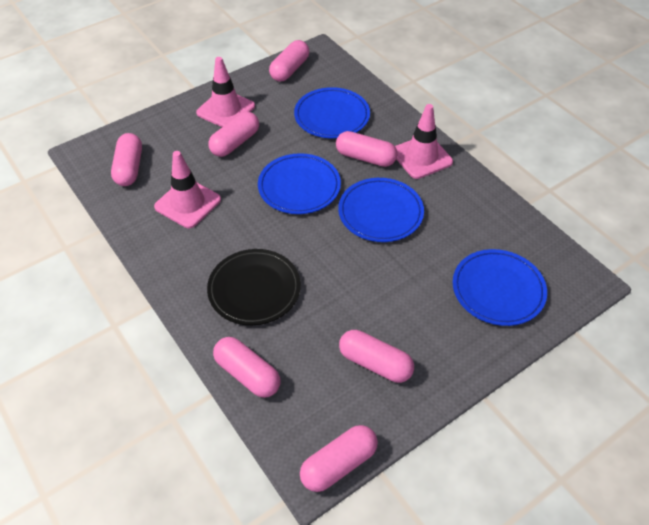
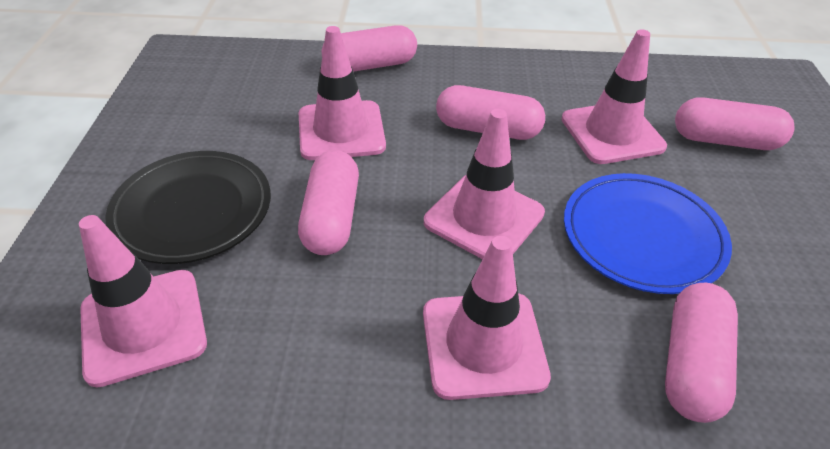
blue plate: 4 -> 1
pink capsule: 7 -> 5
pink traffic cone: 3 -> 5

